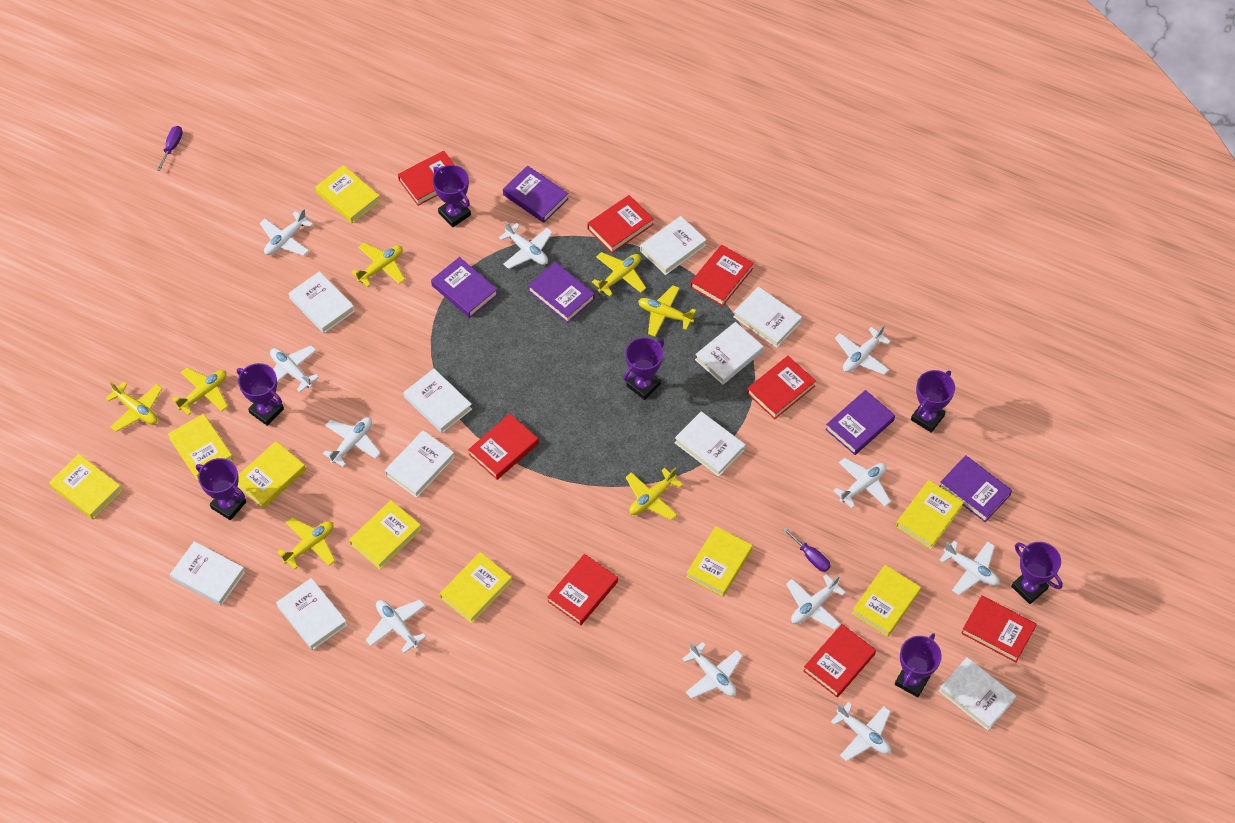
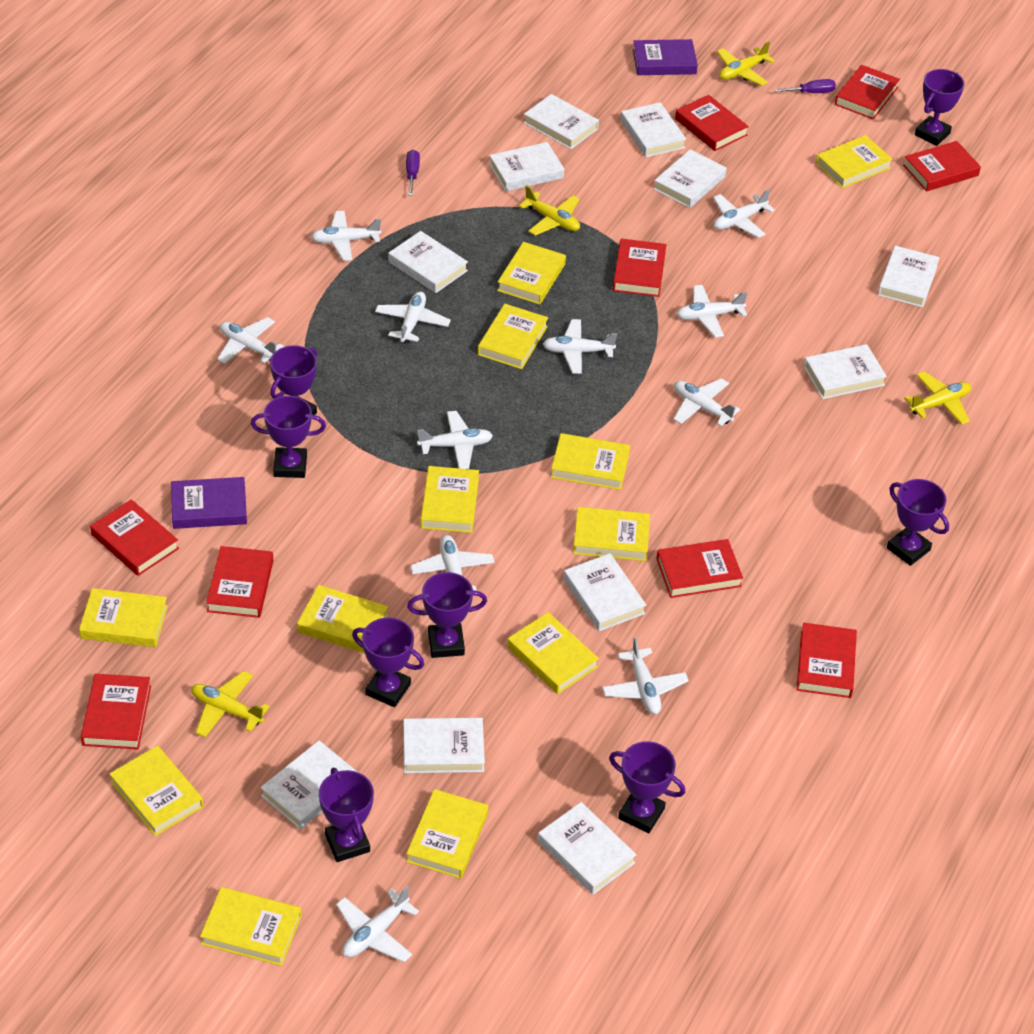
purple book: 5 -> 2
purple trophy: 7 -> 8
red book: 8 -> 9
white book: 10 -> 11
yellow book: 9 -> 12
yellow plane: 7 -> 4

